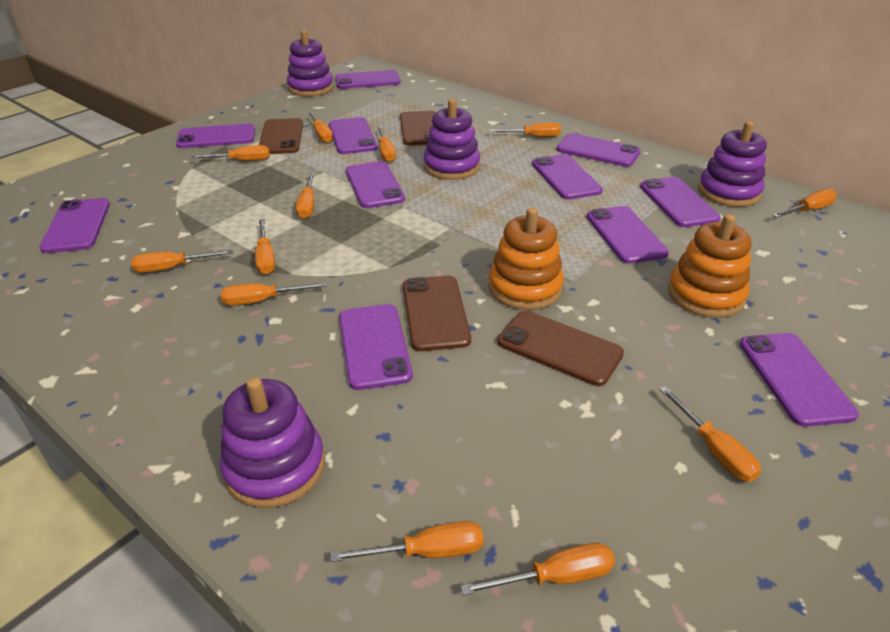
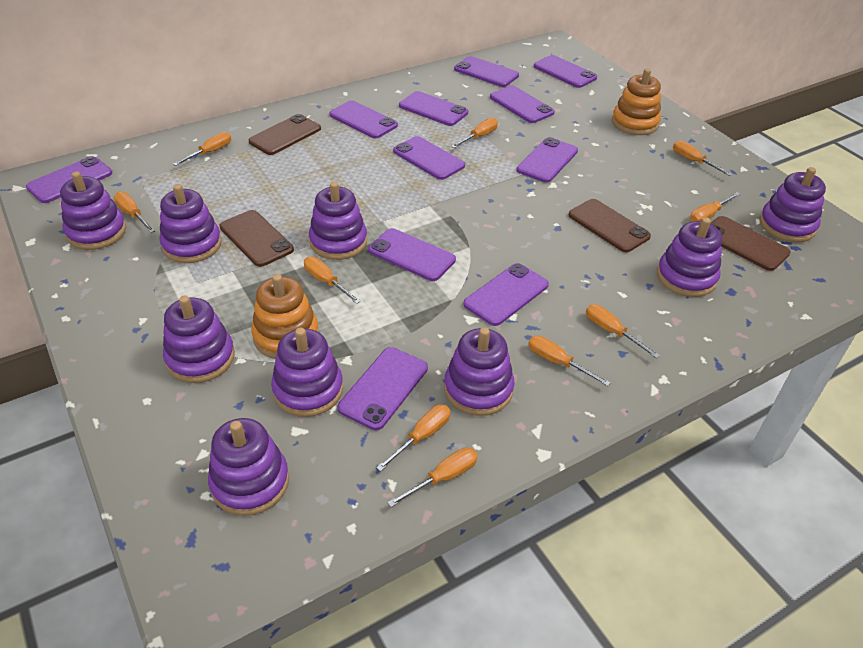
orange screwdriver: 12 -> 10
purple stacking toy: 4 -> 9

